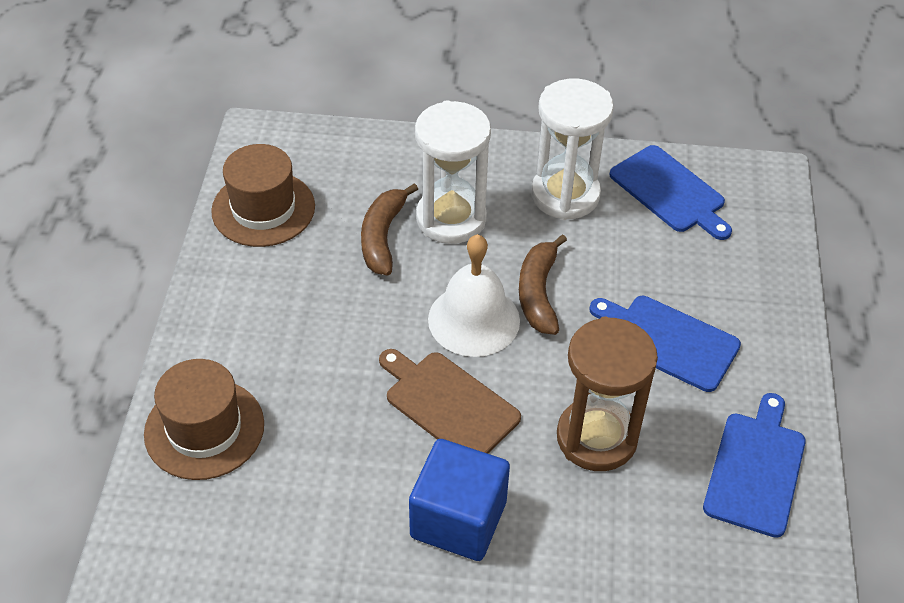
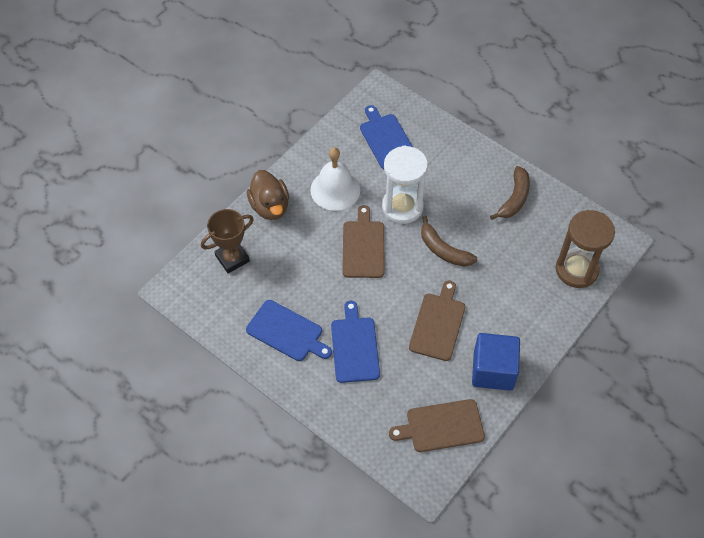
brown cutting board: 1 -> 3
brown duck: 0 -> 1
brown hat: 2 -> 0
brown trophy: 0 -> 1
white hourglass: 2 -> 1

